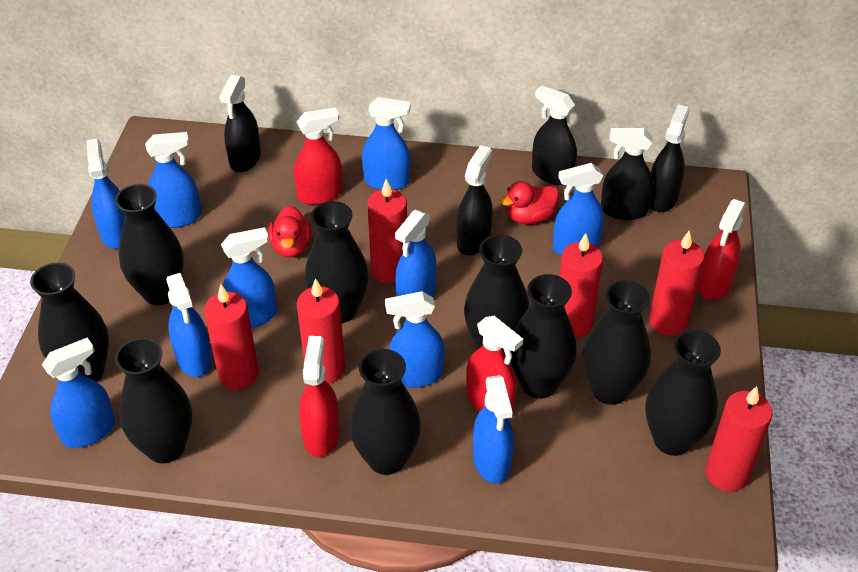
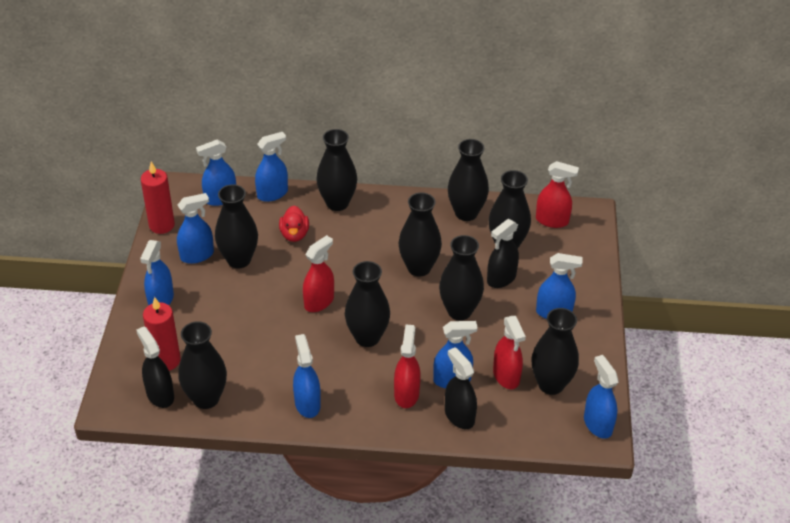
black spray bottle: 5 -> 3
blue spray bottle: 10 -> 8
red candle: 6 -> 2
red duck: 2 -> 1

